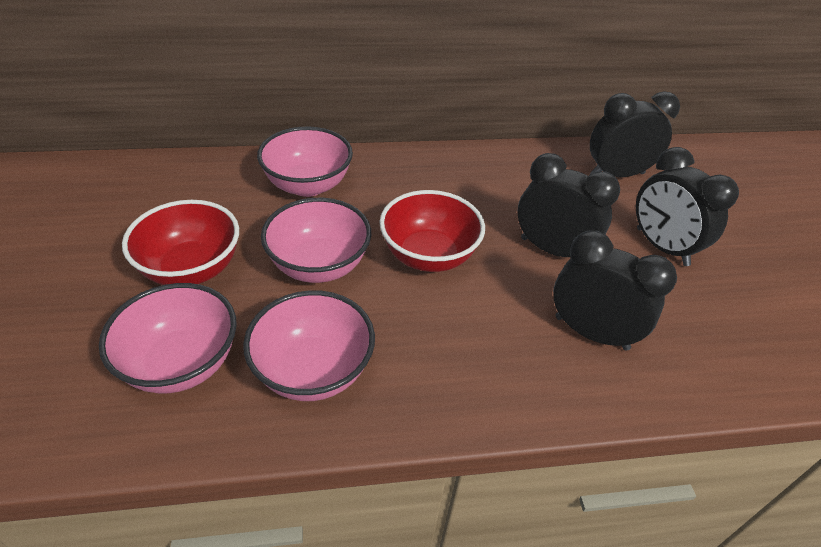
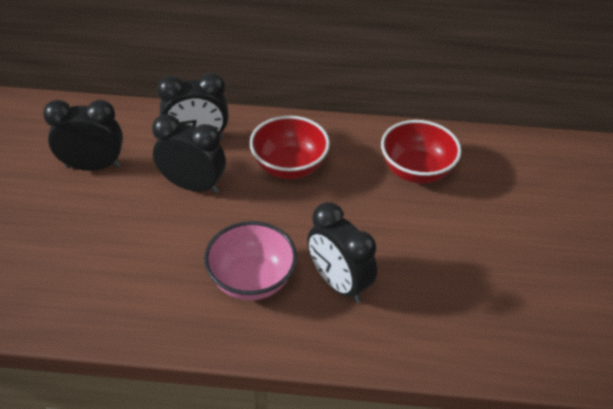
pink bowl: 4 -> 1

